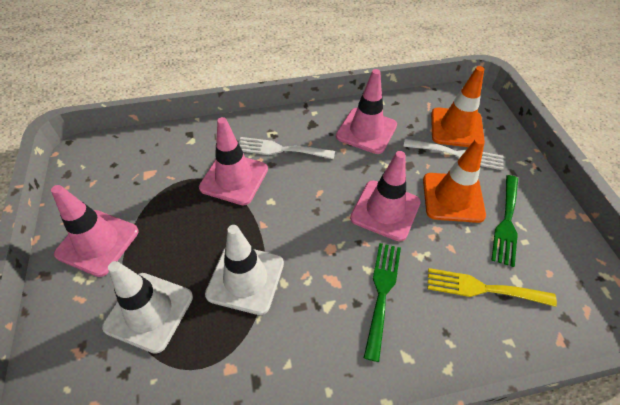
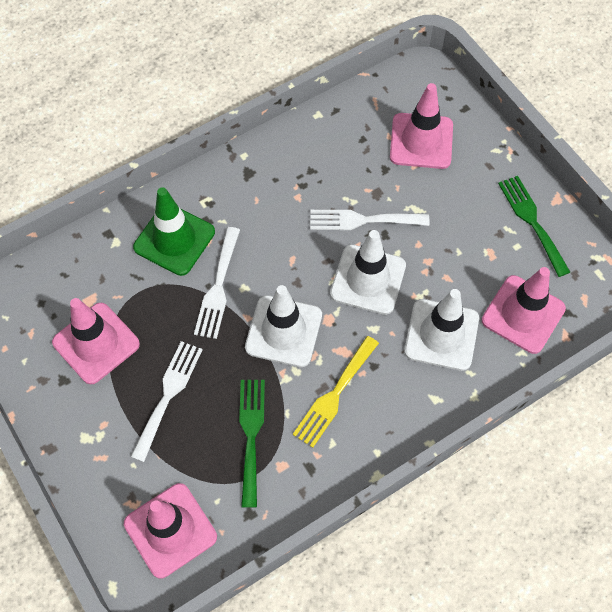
green traffic cone: 0 -> 1
orange traffic cone: 2 -> 0
white fork: 2 -> 3
white traffic cone: 2 -> 3

